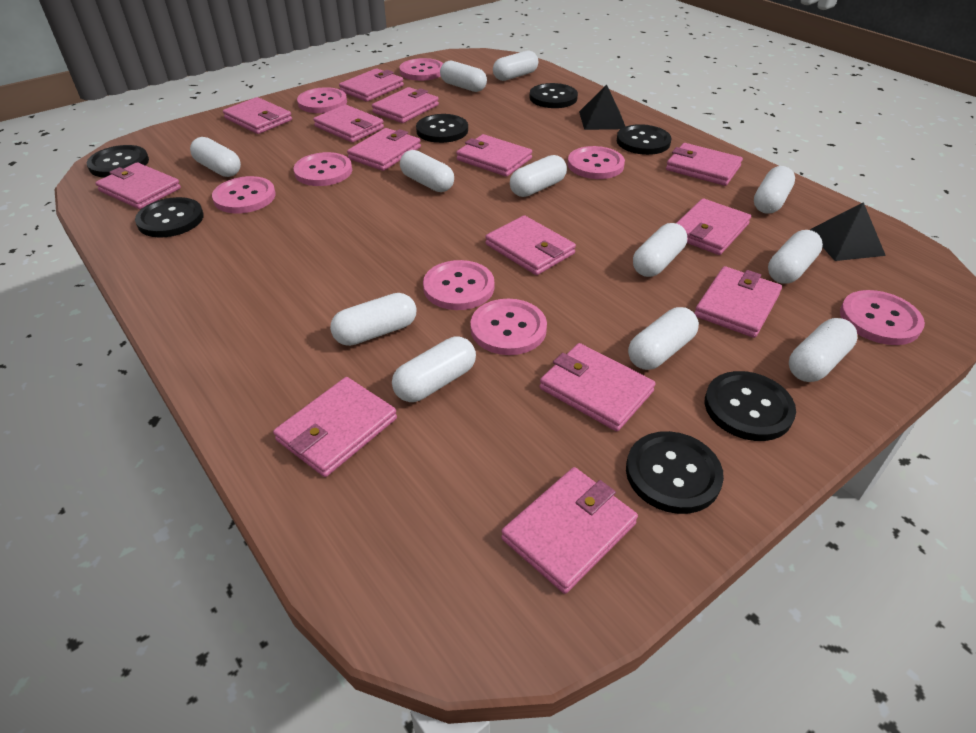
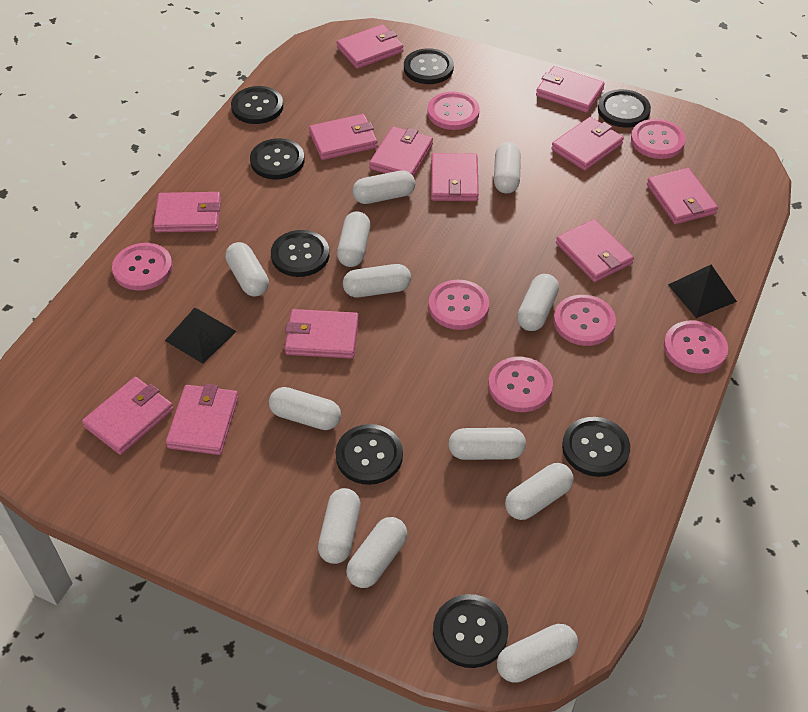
black button: 7 -> 8
pink button: 8 -> 7
pink wallet: 14 -> 12

